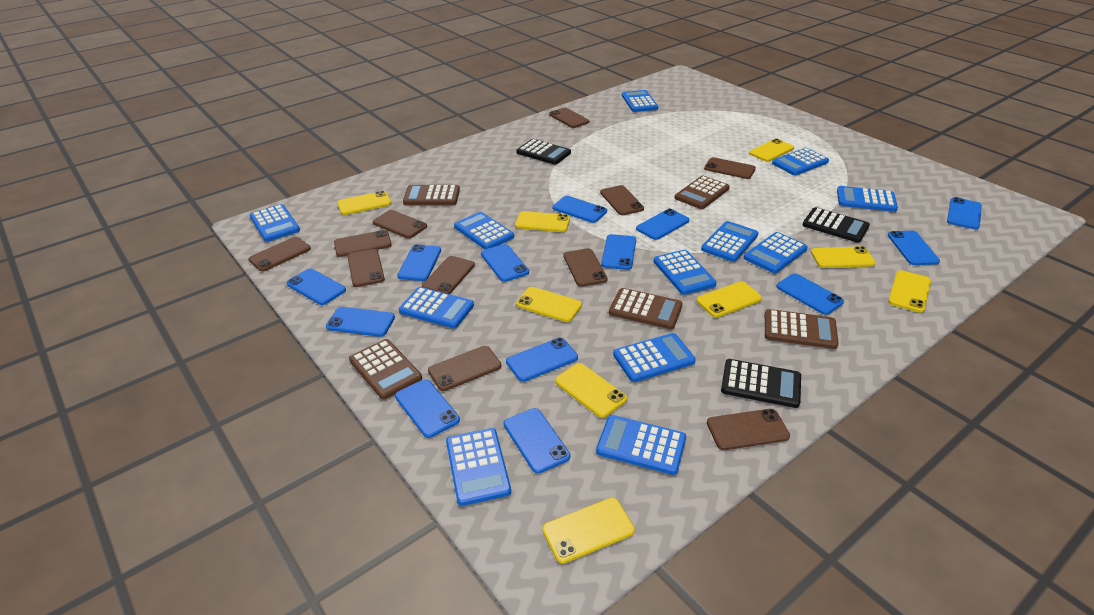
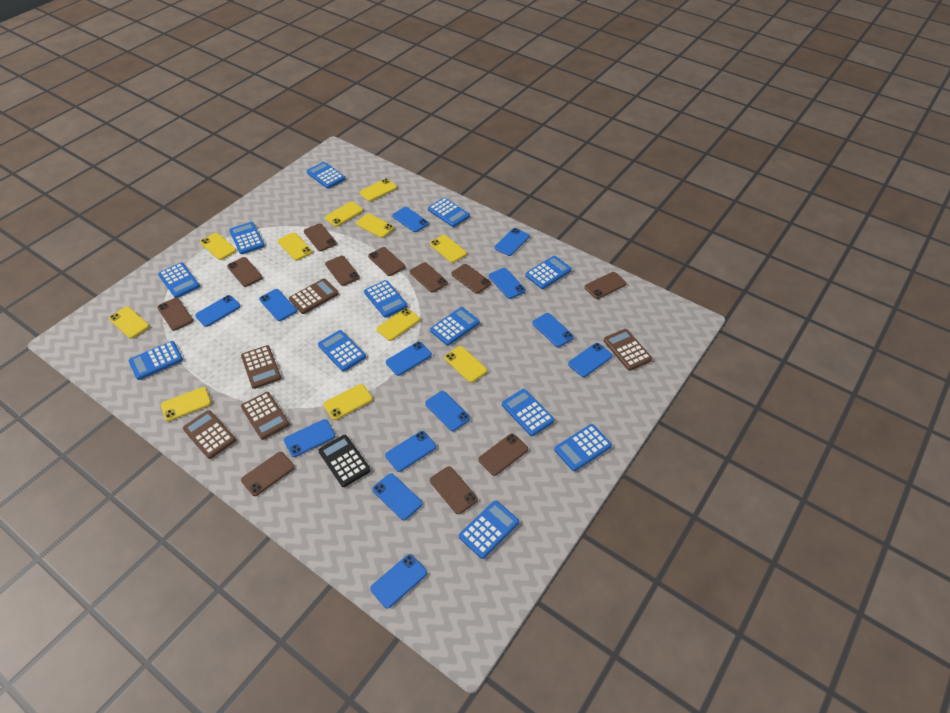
black calculator: 3 -> 1
yellow phone: 9 -> 11

